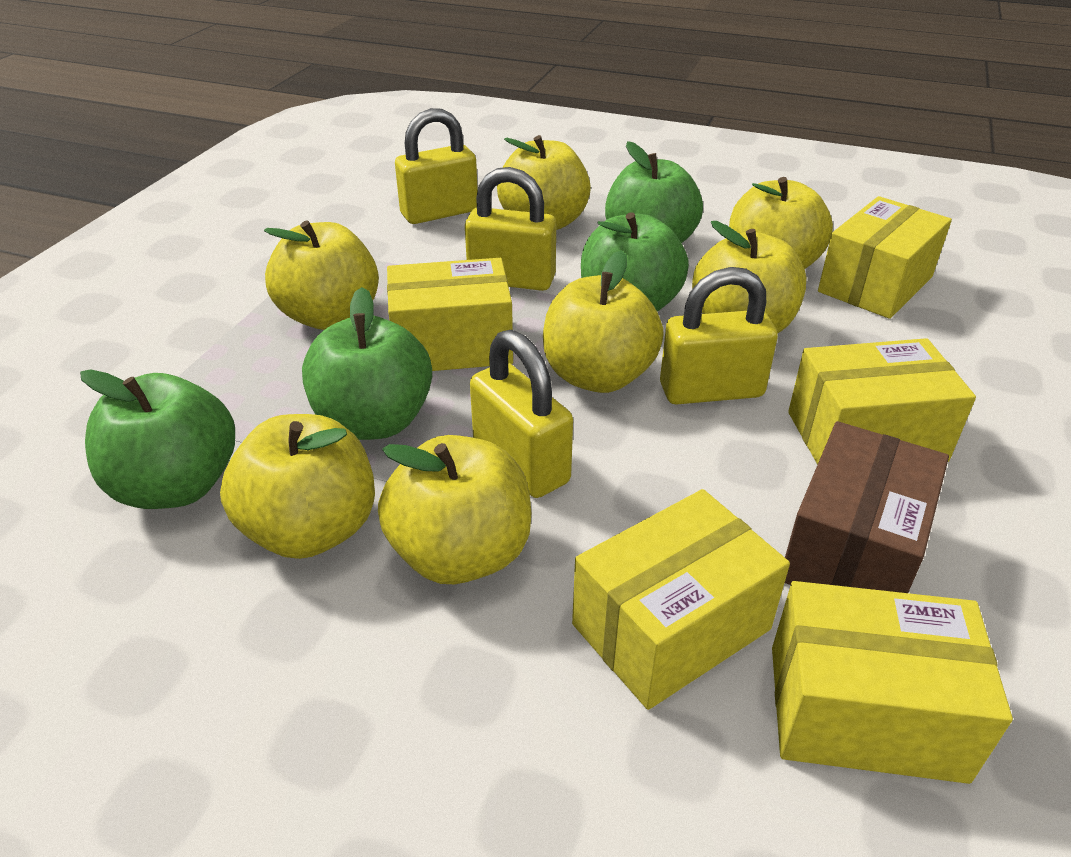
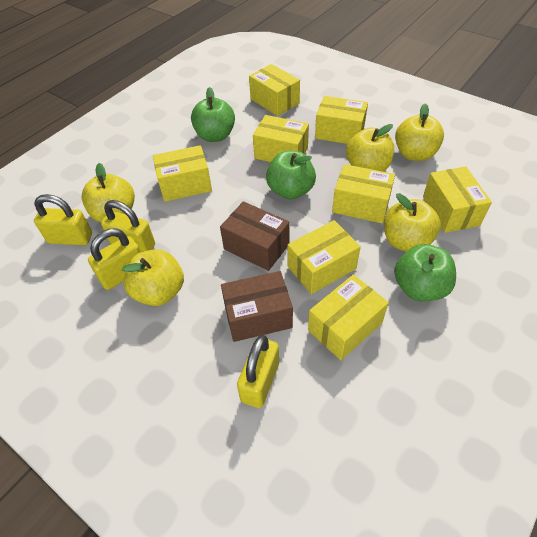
brown box: 1 -> 2
green apple: 4 -> 3
yellow apple: 7 -> 5
yellow box: 5 -> 8

